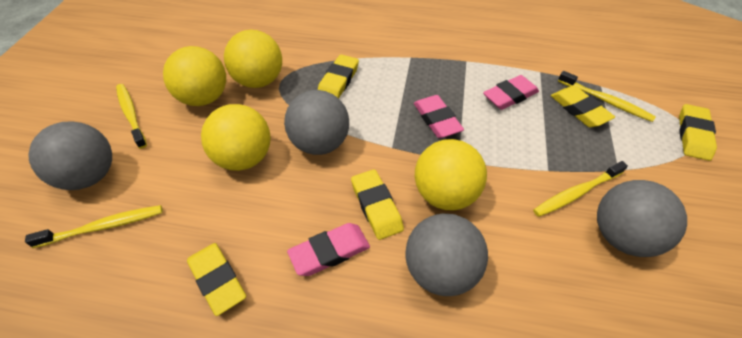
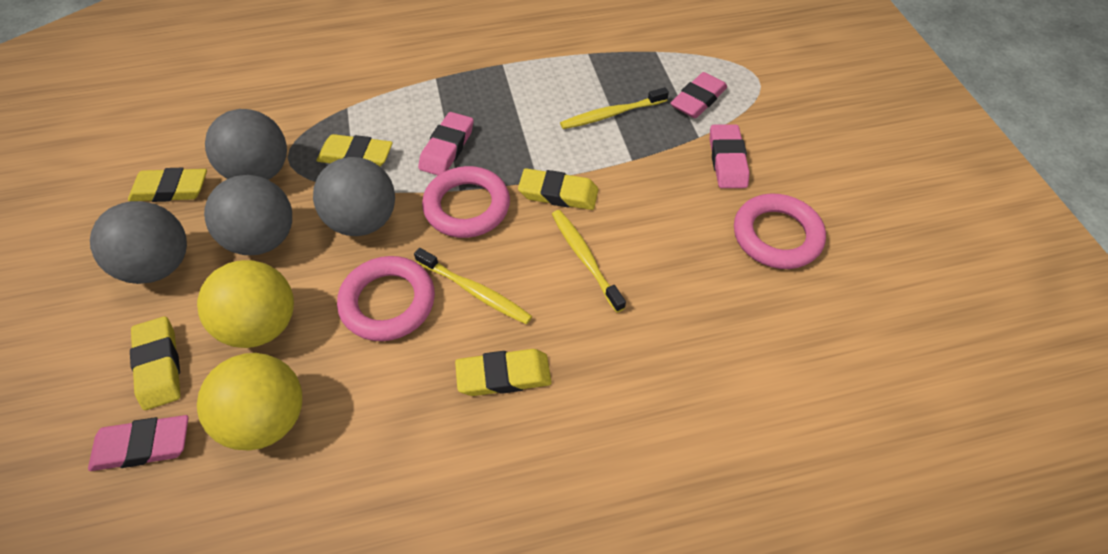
pink eraser: 3 -> 4
pink ring: 0 -> 3
yellow ball: 4 -> 2
yellow toothbrush: 4 -> 3

